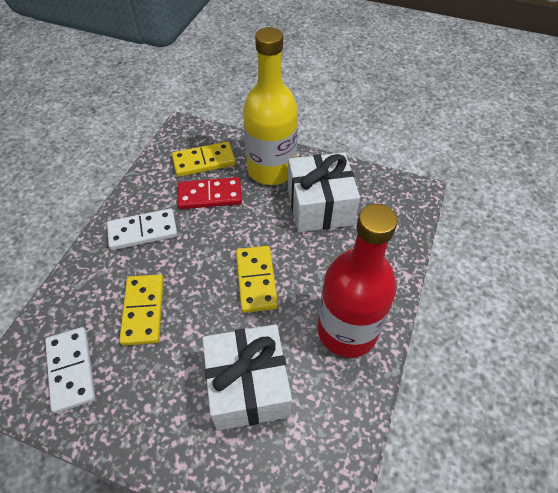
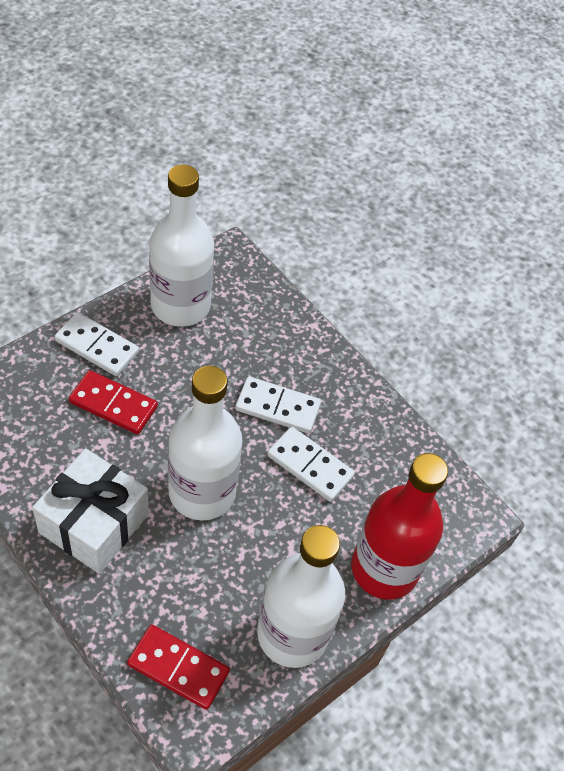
red domino: 1 -> 2
white bottle: 0 -> 3
white domino: 2 -> 3
white gift: 2 -> 1
yellow bottle: 1 -> 0
yellow domino: 3 -> 0

